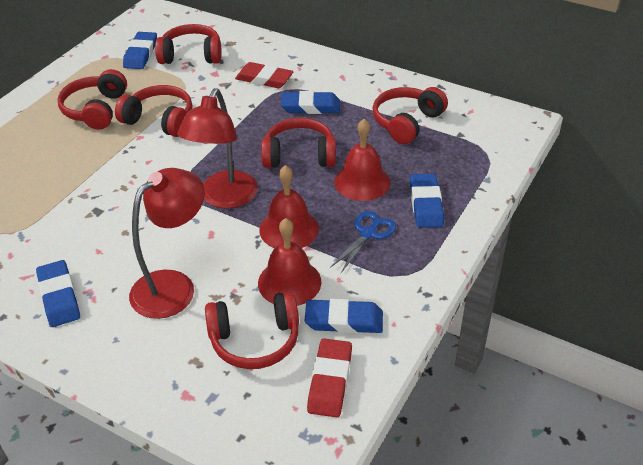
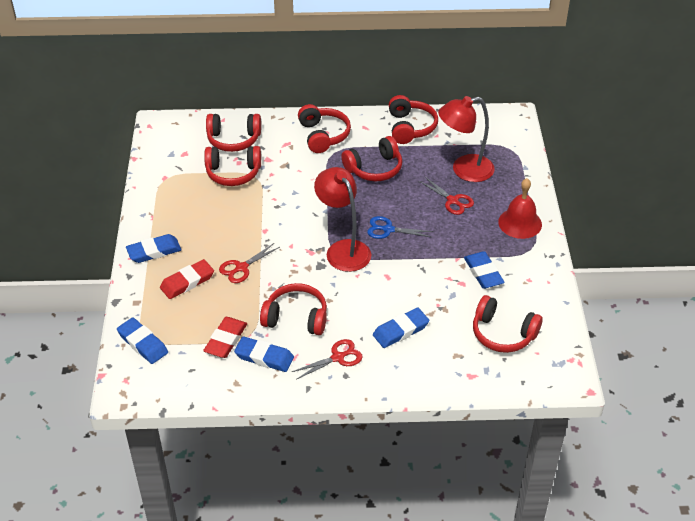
red bell: 3 -> 1
red headphones: 6 -> 7
red scissors: 0 -> 3

